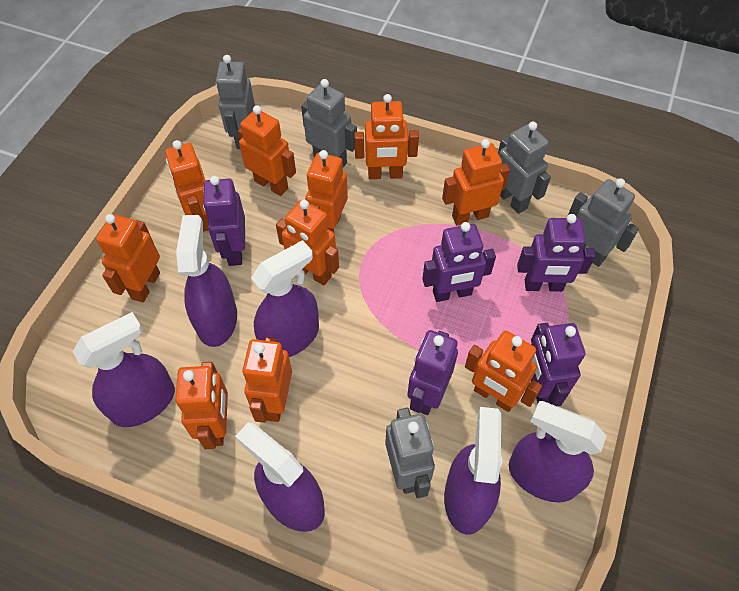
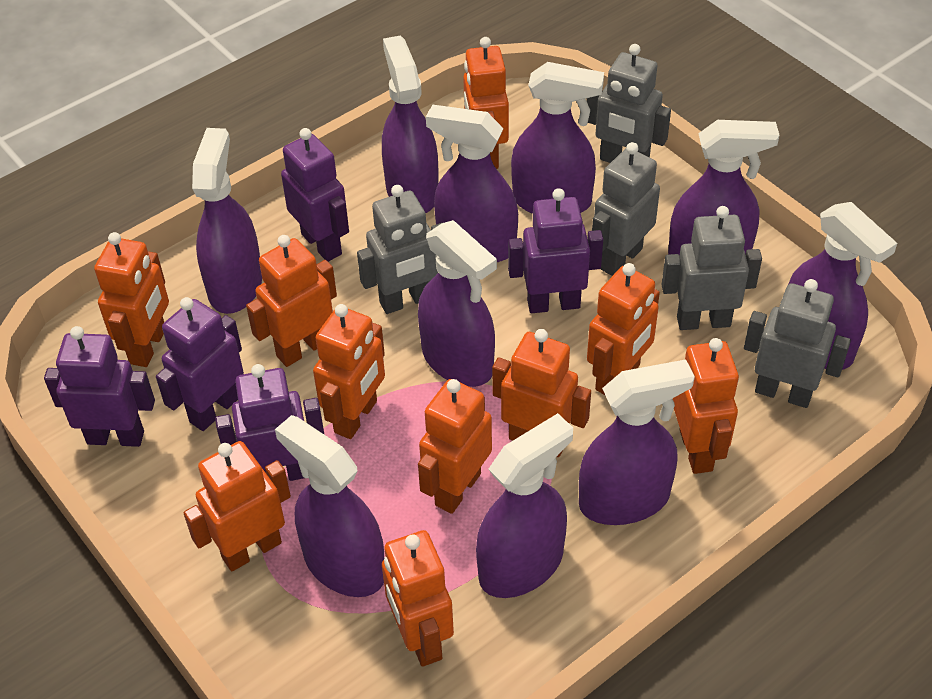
purple spray bottle: 6 -> 10

